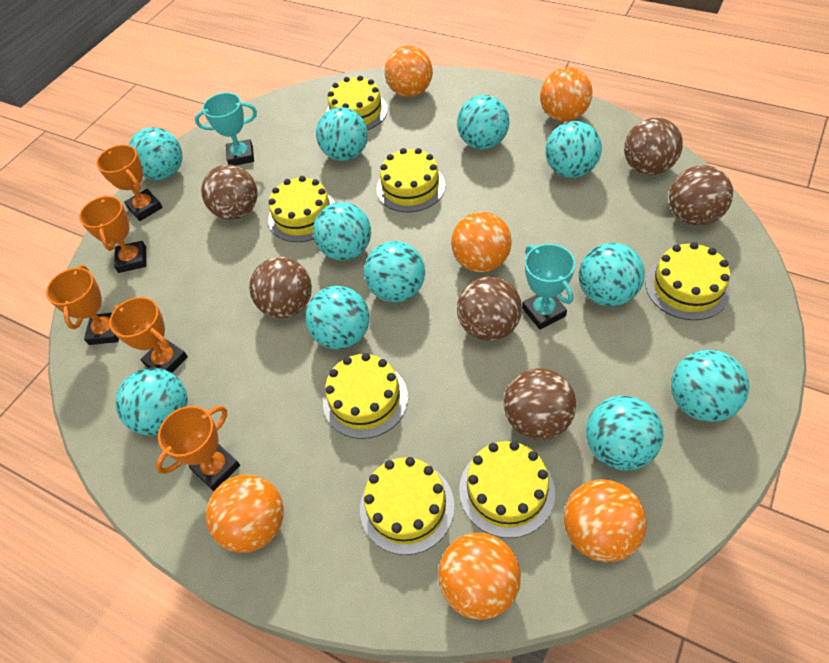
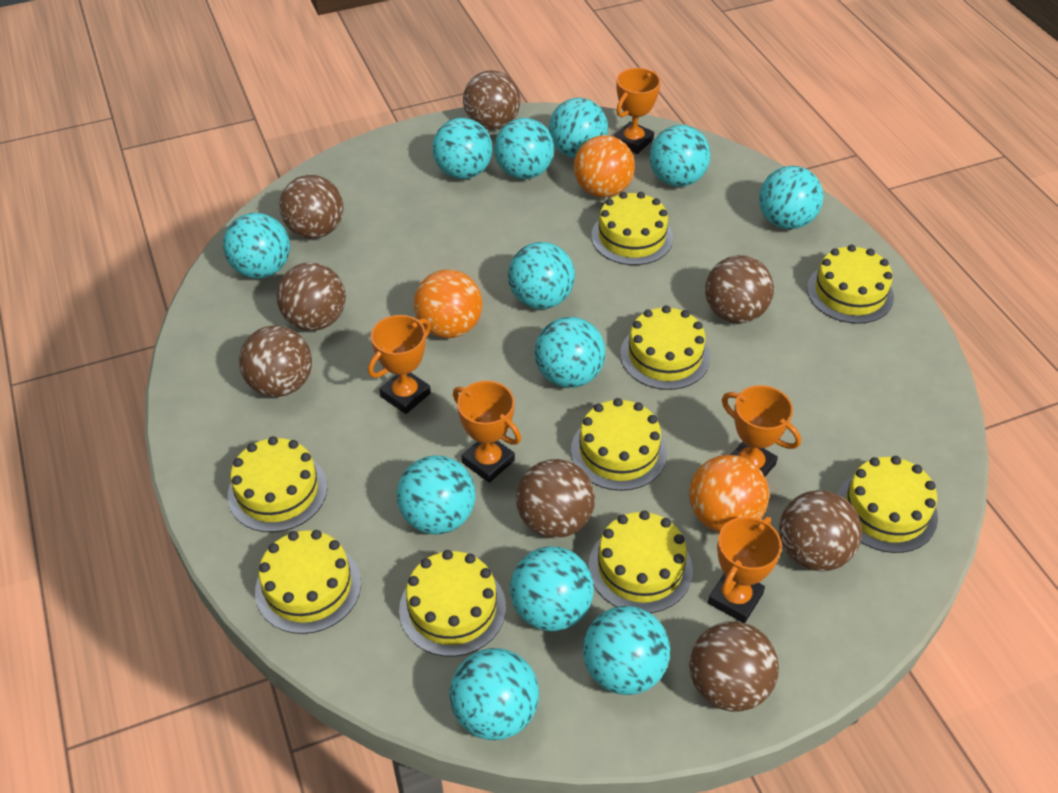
brown ball: 6 -> 8
orange ball: 6 -> 3
turquoise ball: 11 -> 12
turquoise trophy: 2 -> 0
yellow cake: 7 -> 9

